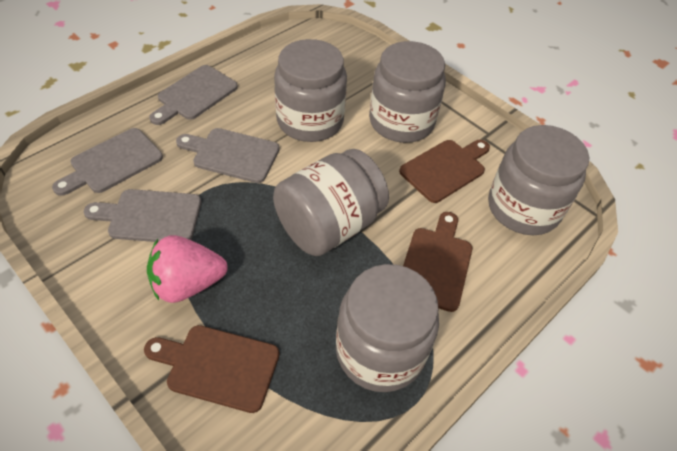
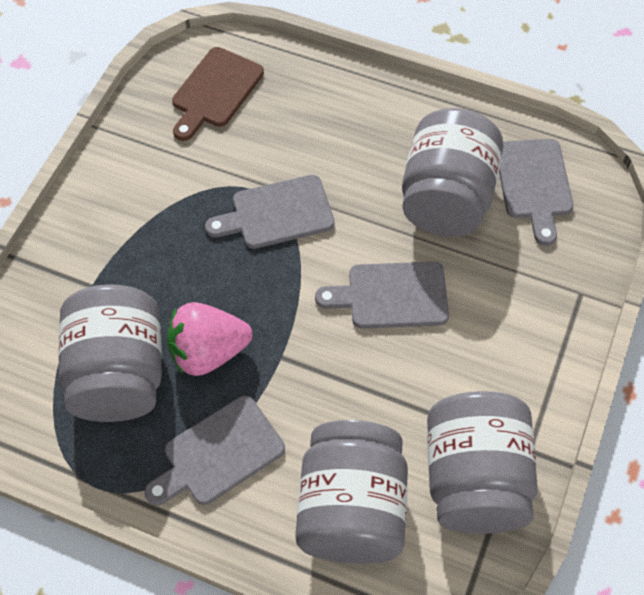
brown cutting board: 3 -> 1
grey jar: 5 -> 4

